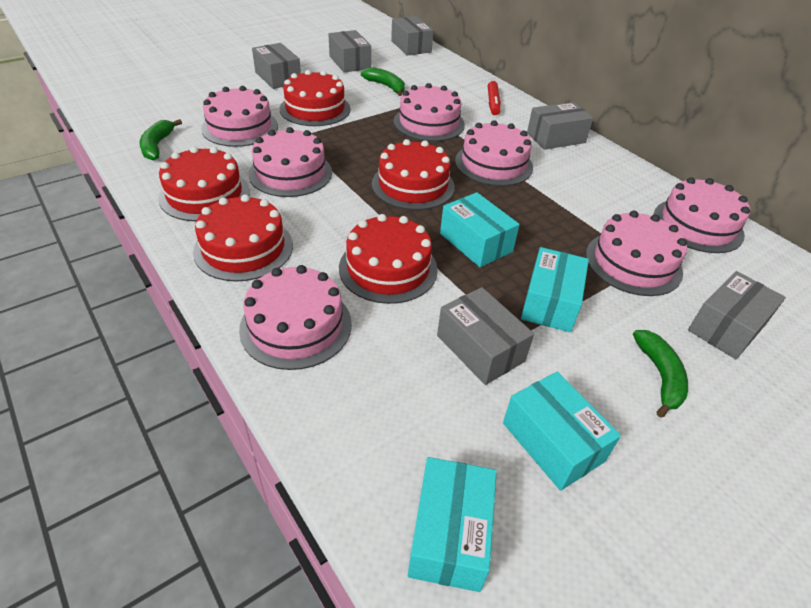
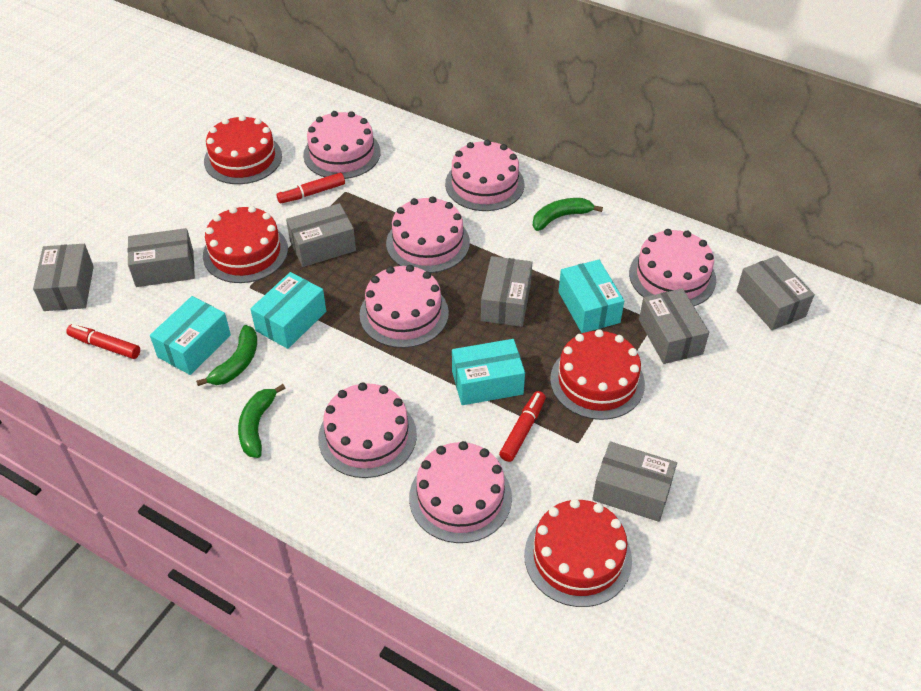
grey box: 6 -> 7
red cake: 5 -> 4
red marker: 1 -> 3

